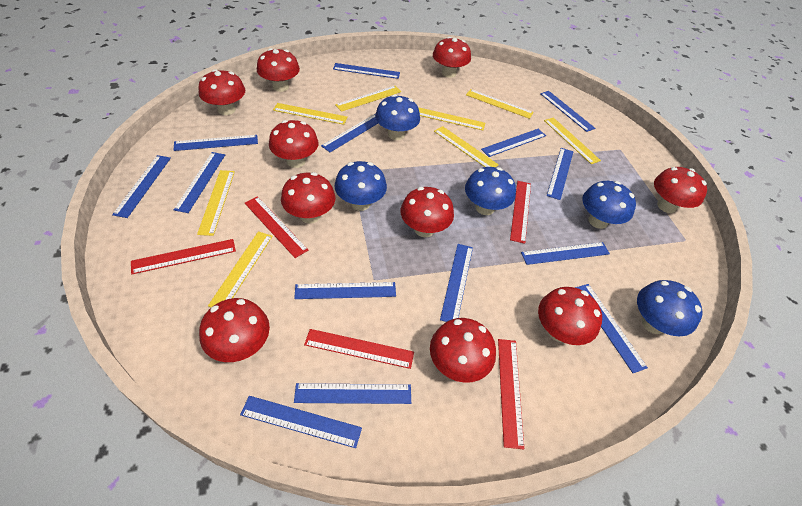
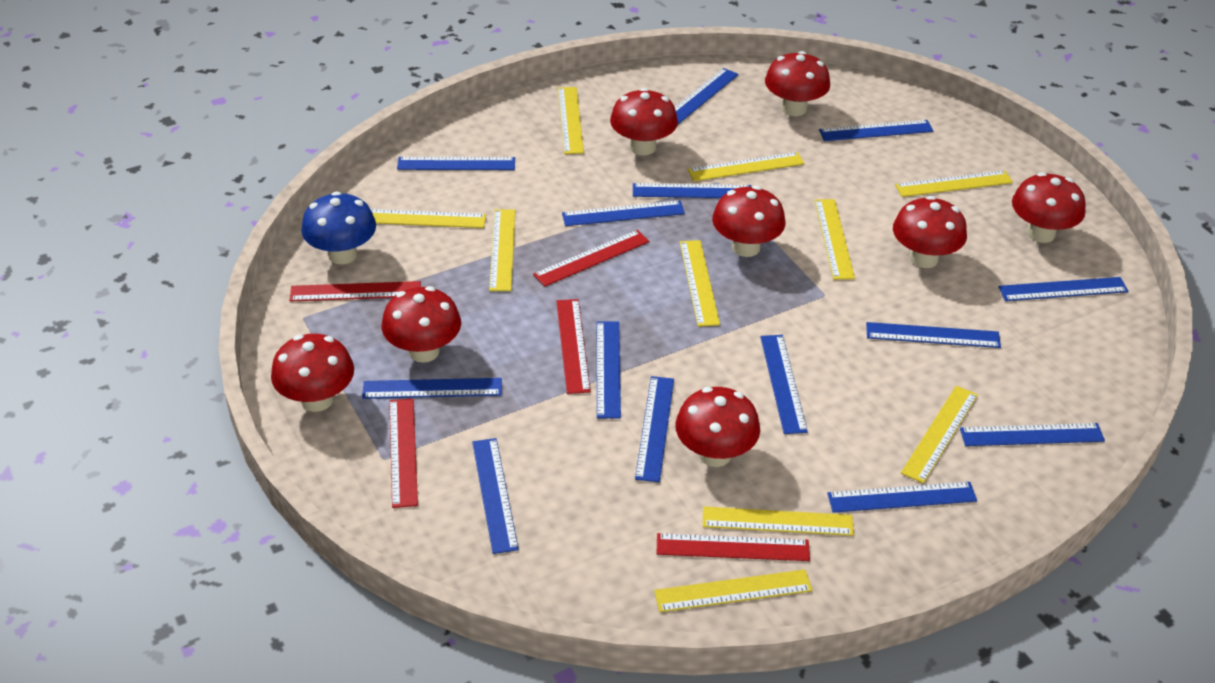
blue mushroom: 5 -> 1
red mushroom: 10 -> 8
yellow ruler: 8 -> 10

